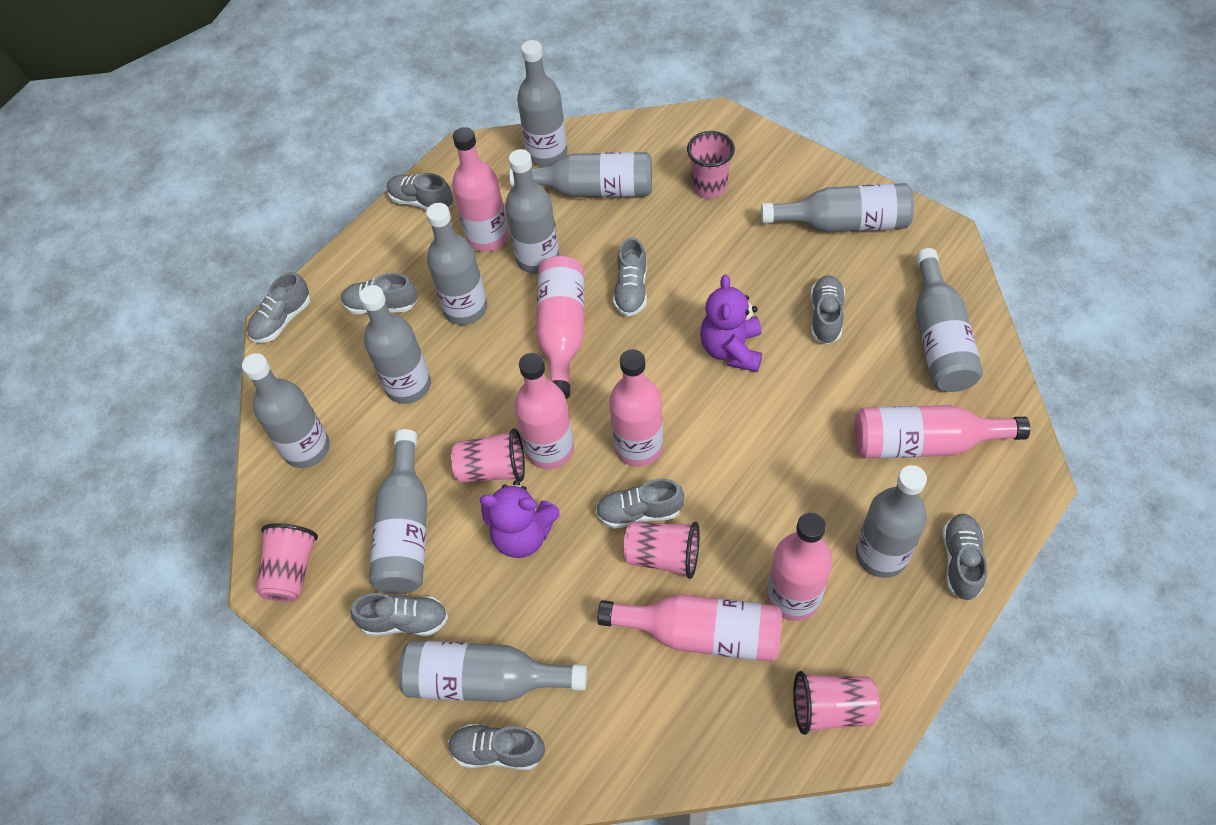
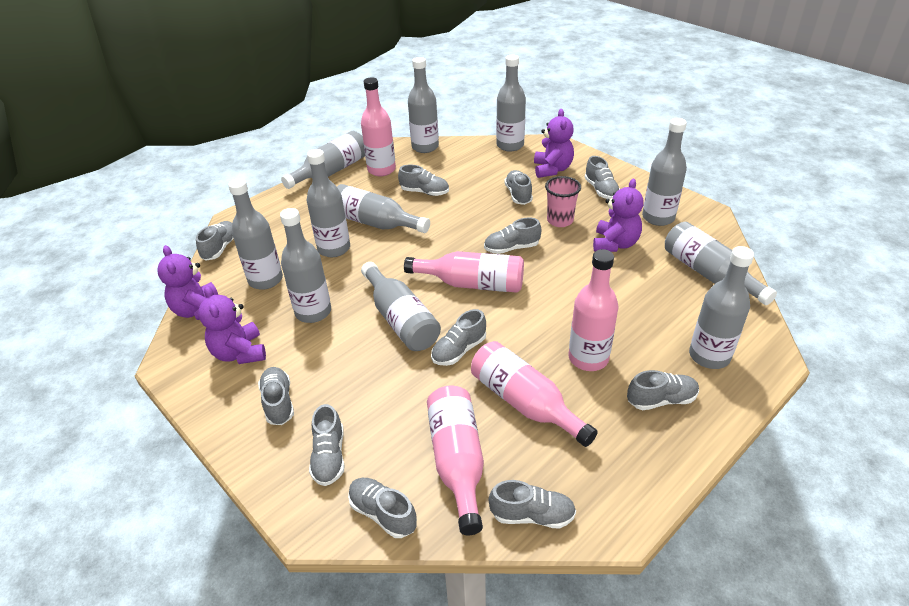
grey shoe: 9 -> 11
pink bottle: 7 -> 5
pink cup: 5 -> 1
purple teddy bear: 2 -> 4

